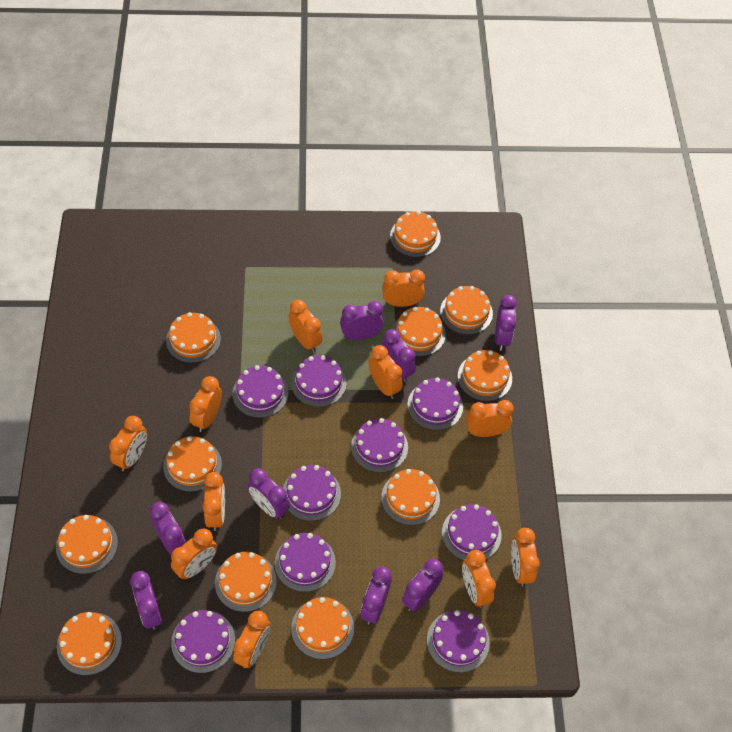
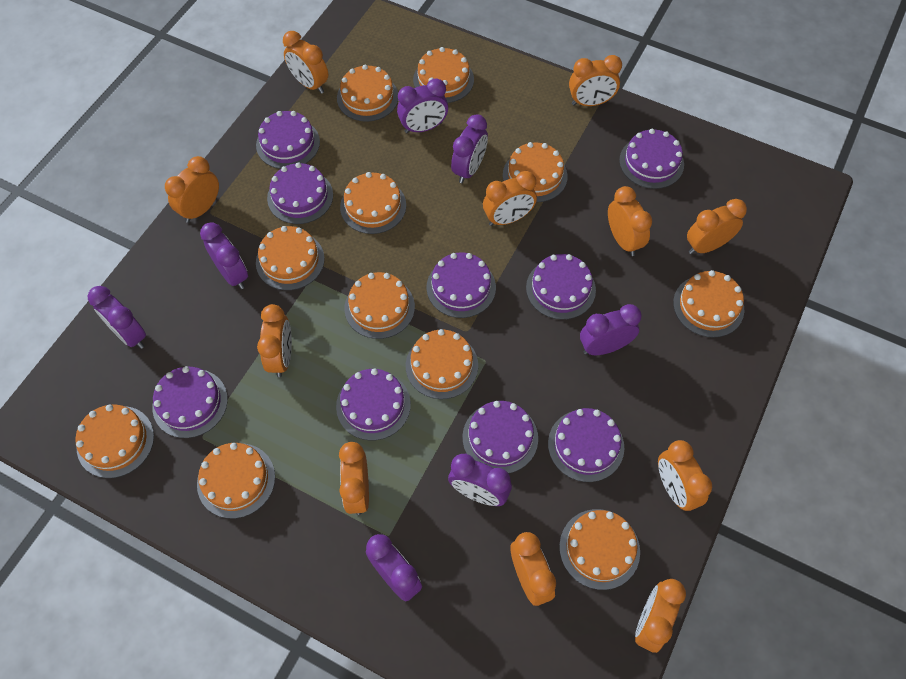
purple clock: 8 -> 7

